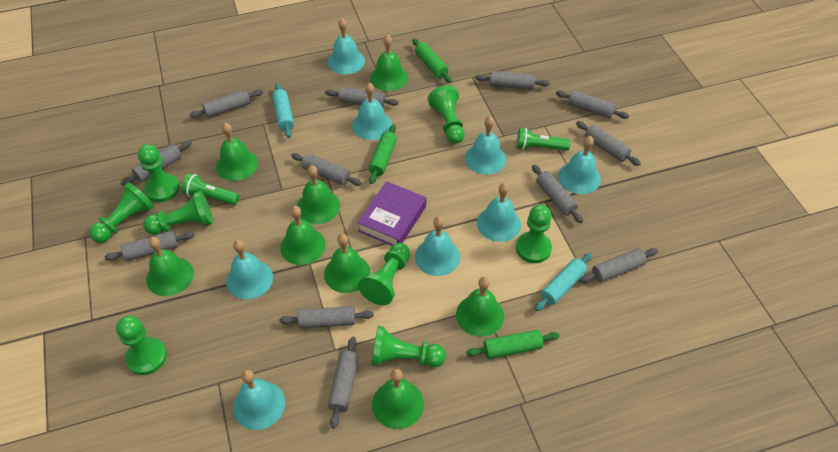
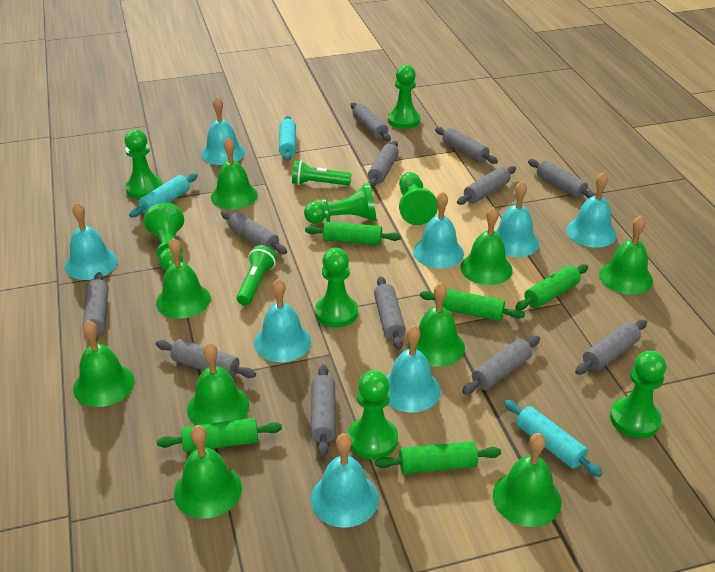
green bell: 8 -> 9
green rolling pin: 3 -> 5
purple book: 1 -> 0
turquoise rolling pin: 2 -> 3

